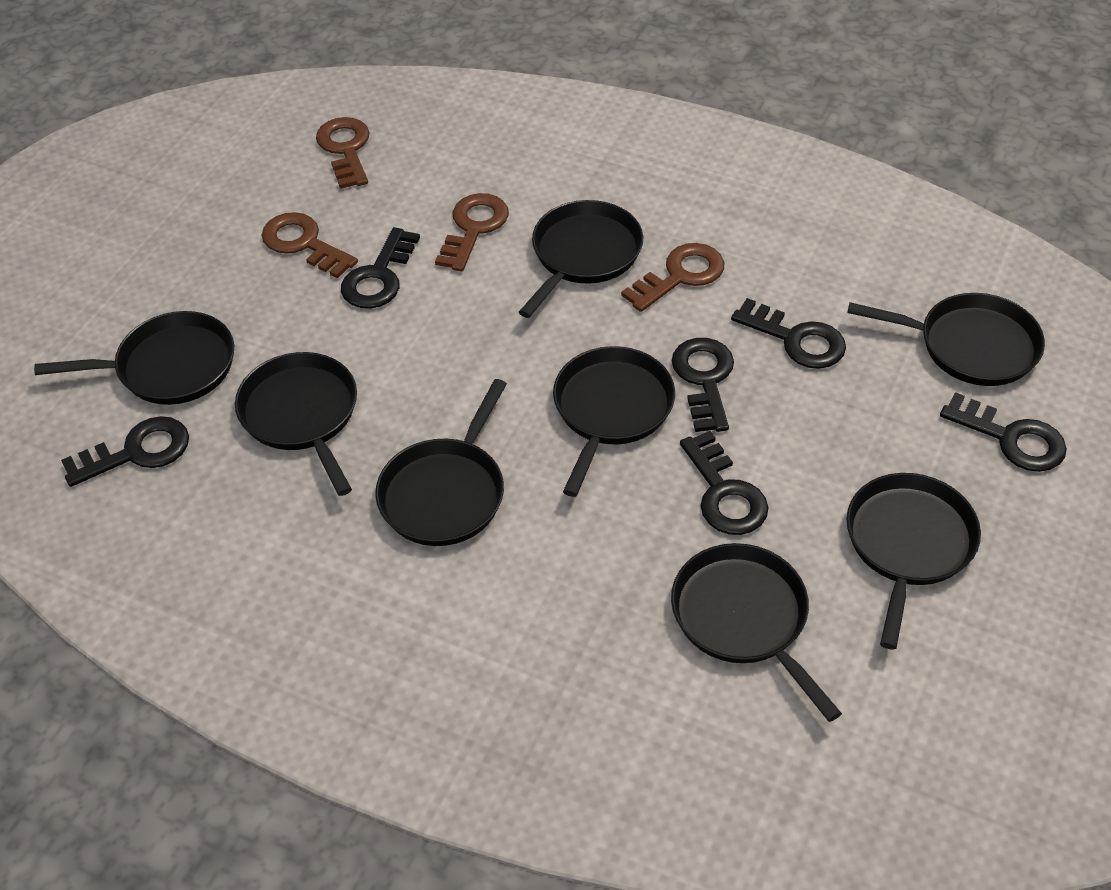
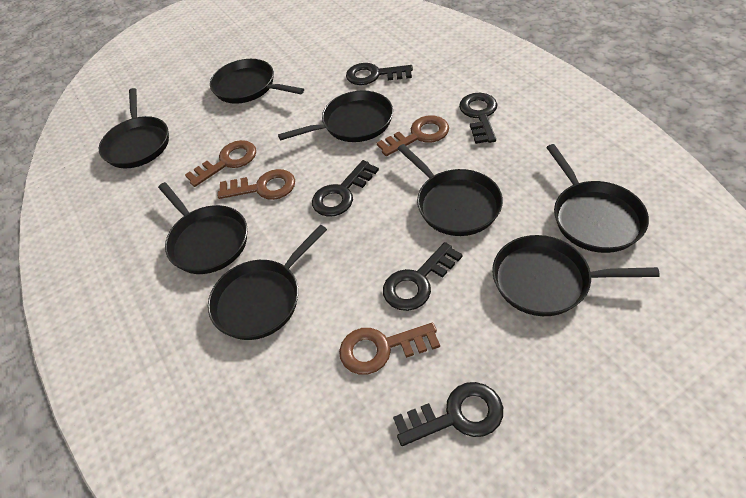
black key: 6 -> 5

